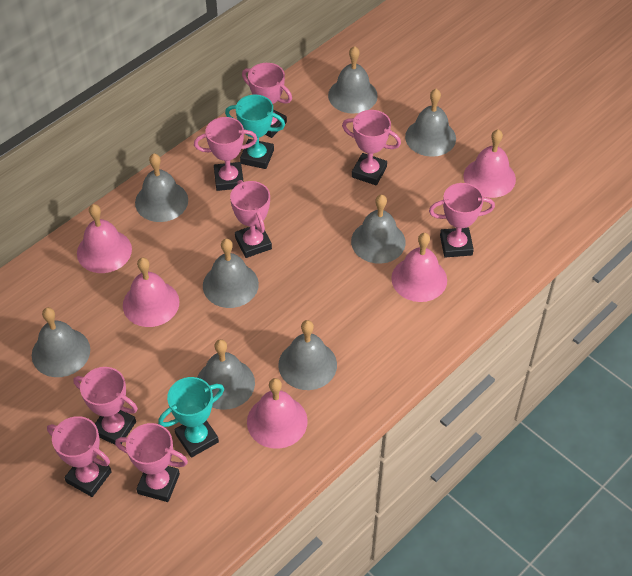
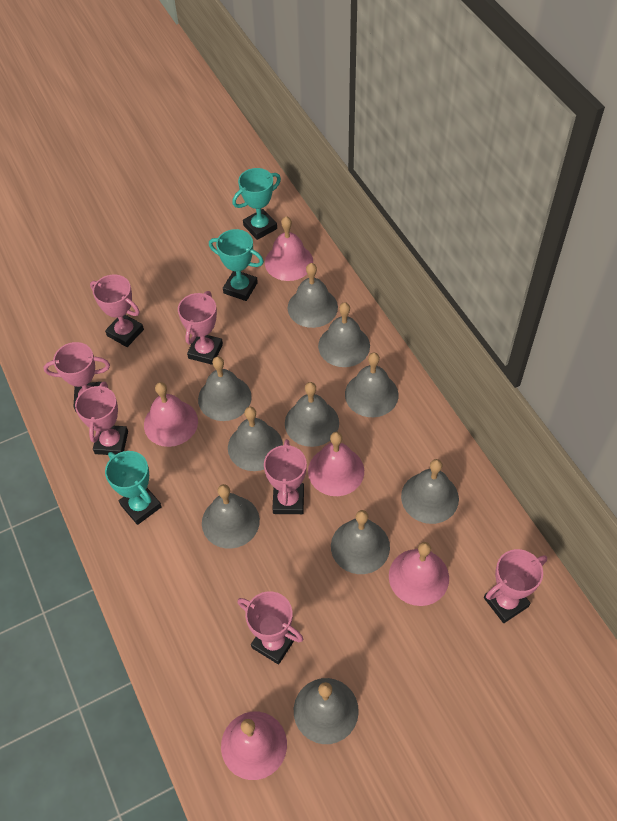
grey bell: 8 -> 10
pink trophy: 8 -> 7
turquoise trophy: 2 -> 3

